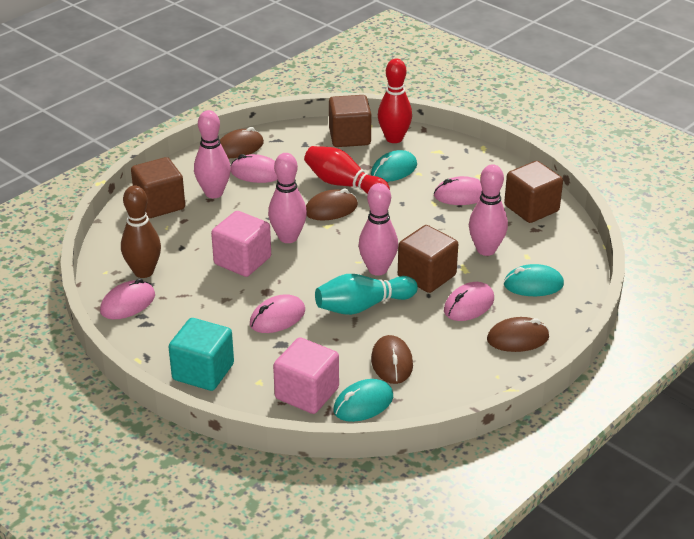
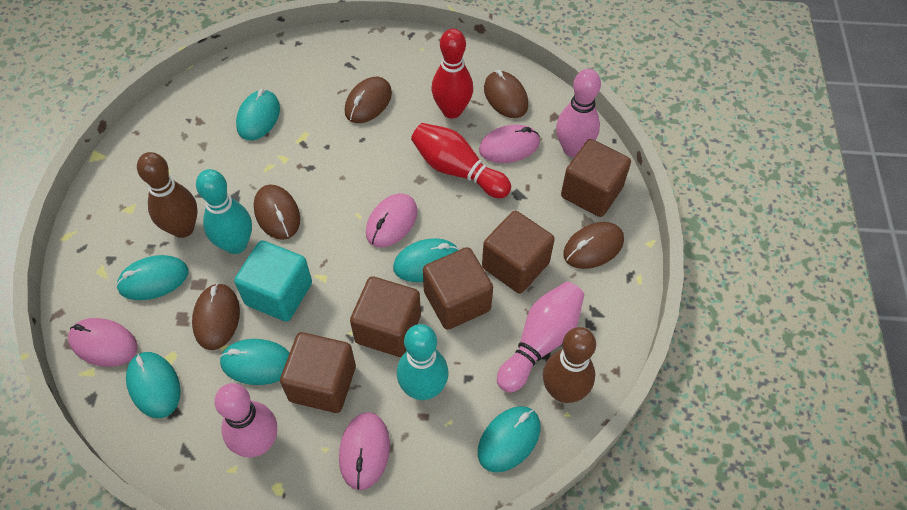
brown bowling pin: 1 -> 2
brown cube: 4 -> 5
brown mouse: 4 -> 5
pink bowling pin: 4 -> 3
pink cube: 2 -> 0
pink mouse: 5 -> 4
turquoise bowling pin: 1 -> 2
turquoise mouse: 3 -> 6

